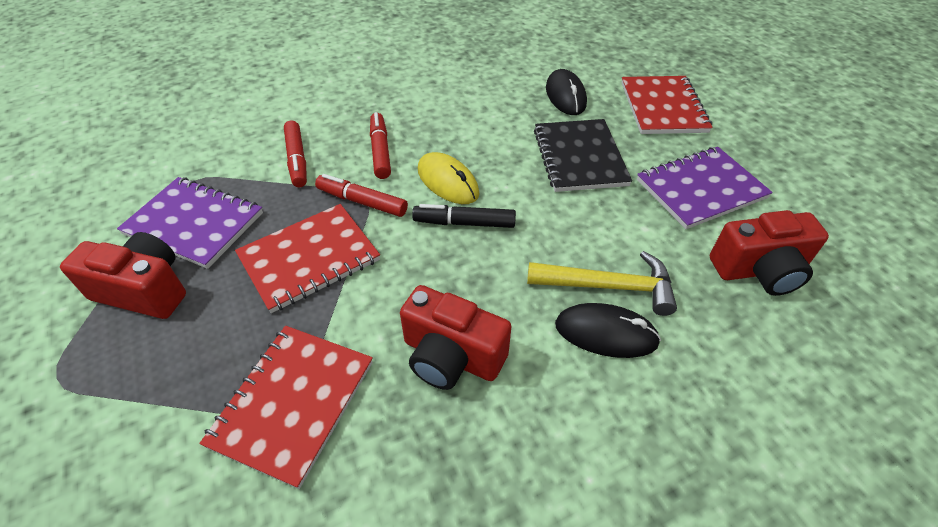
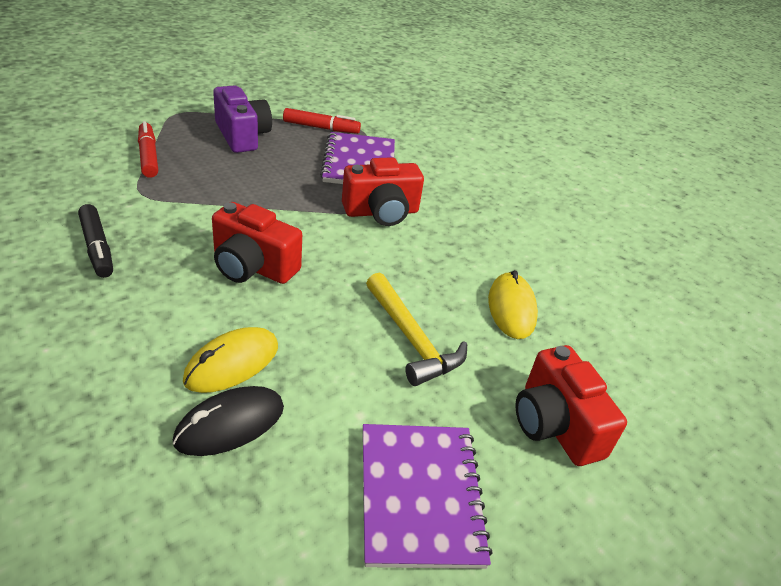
black mouse: 2 -> 1
black notebook: 1 -> 0
purple camera: 0 -> 1
red marker: 3 -> 2
red notebook: 3 -> 0
yellow mouse: 1 -> 2

